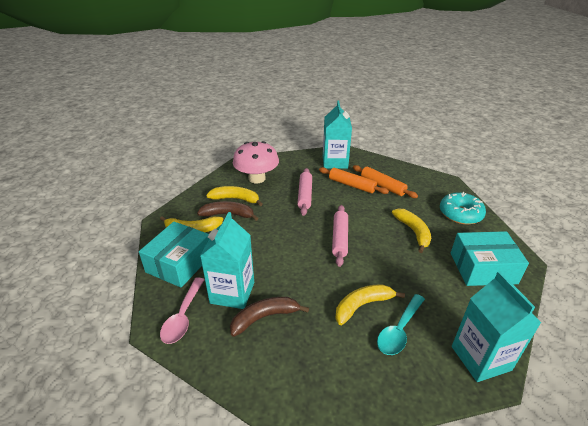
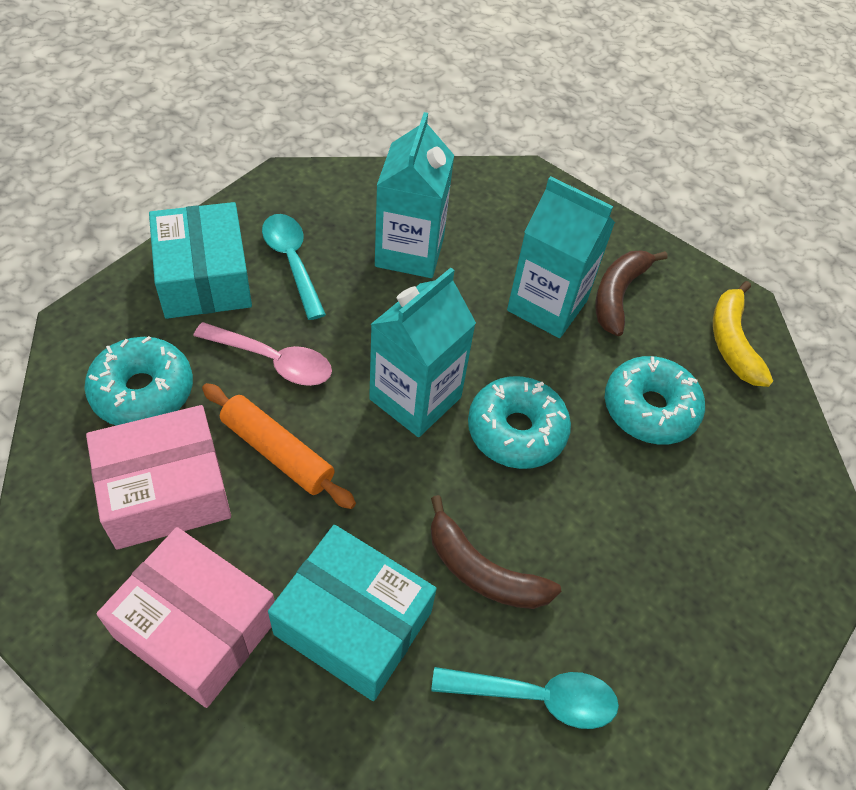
orange rolling pin: 2 -> 1
pink box: 0 -> 2
pink mushroom: 1 -> 0
pink rolling pin: 2 -> 0
turquoise donut: 1 -> 3
turquoise spoon: 1 -> 2
yellow banana: 4 -> 1

